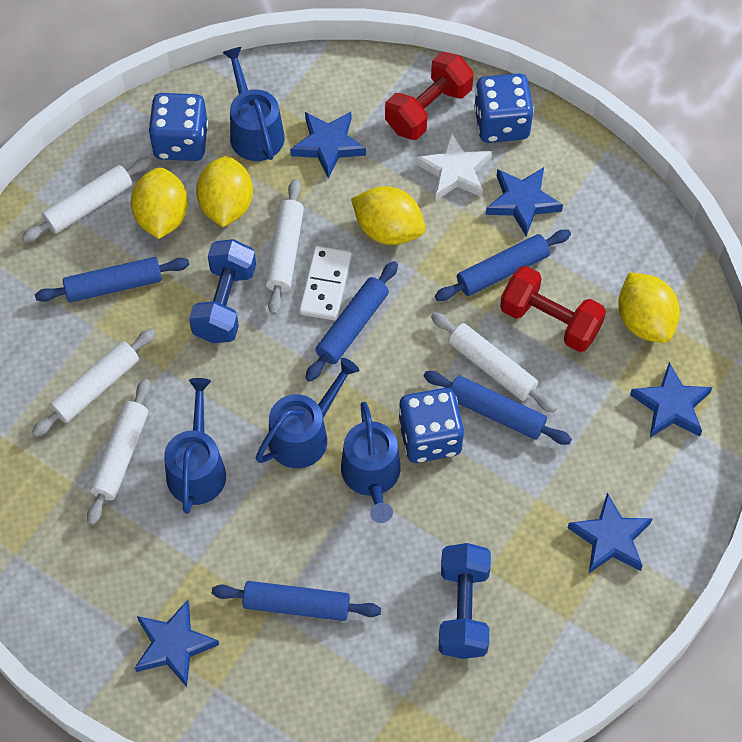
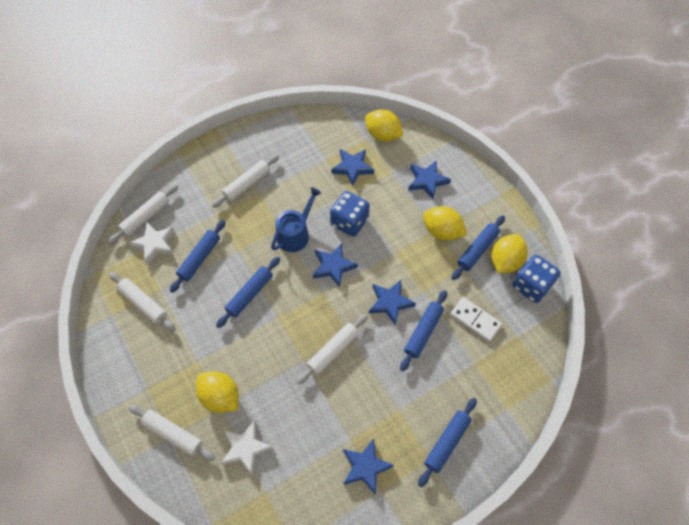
blue dice: 3 -> 2
blue dumbbell: 2 -> 0
blue watering can: 4 -> 1
red dumbbell: 2 -> 0
white star: 1 -> 2

